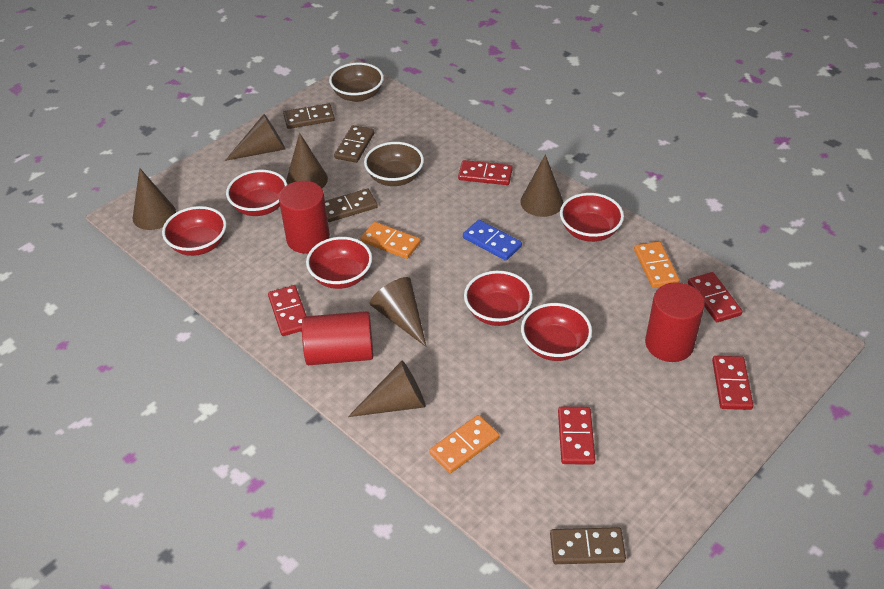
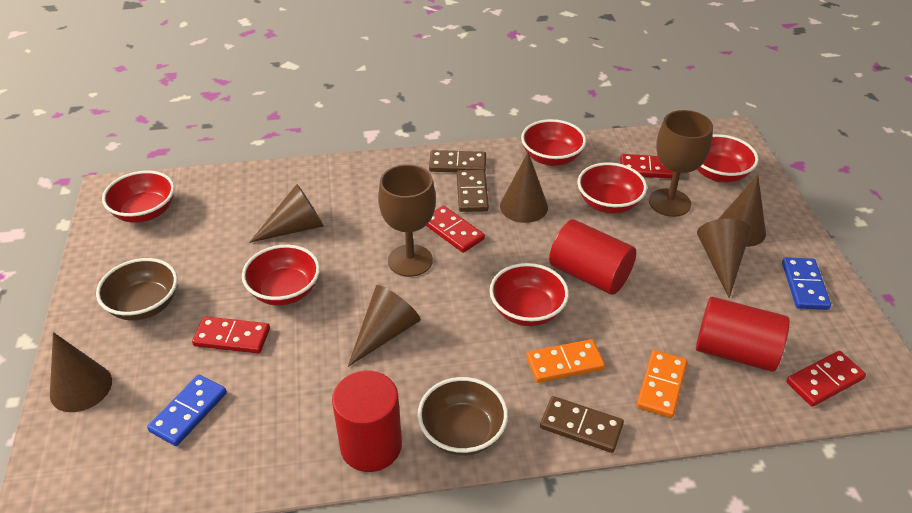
blue domino: 1 -> 2
brown domino: 4 -> 3
brown goblet: 0 -> 2
orange domino: 3 -> 2
red domino: 5 -> 4

